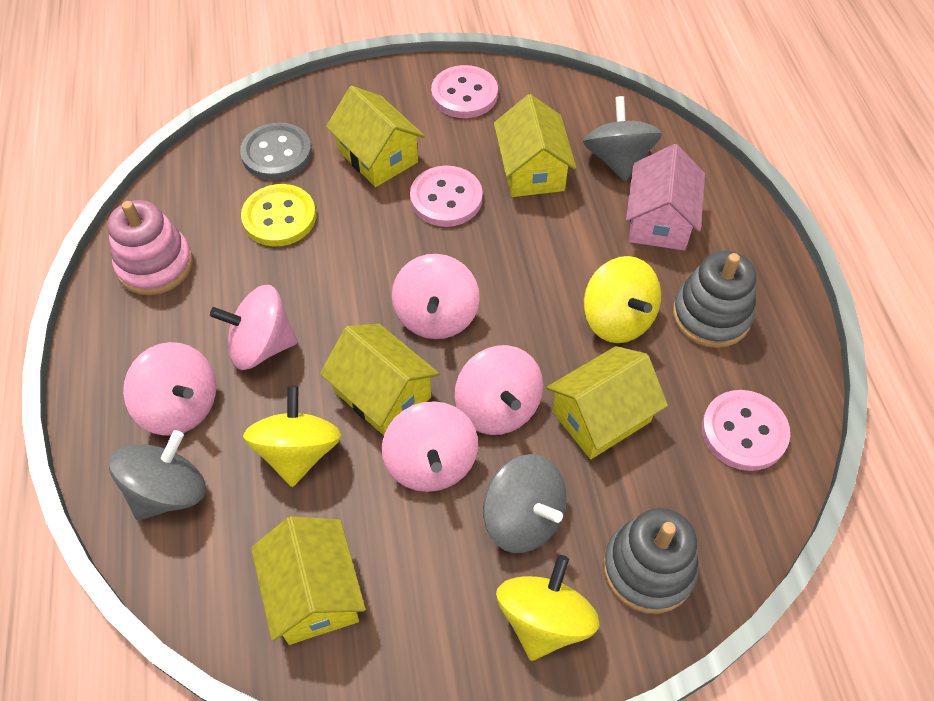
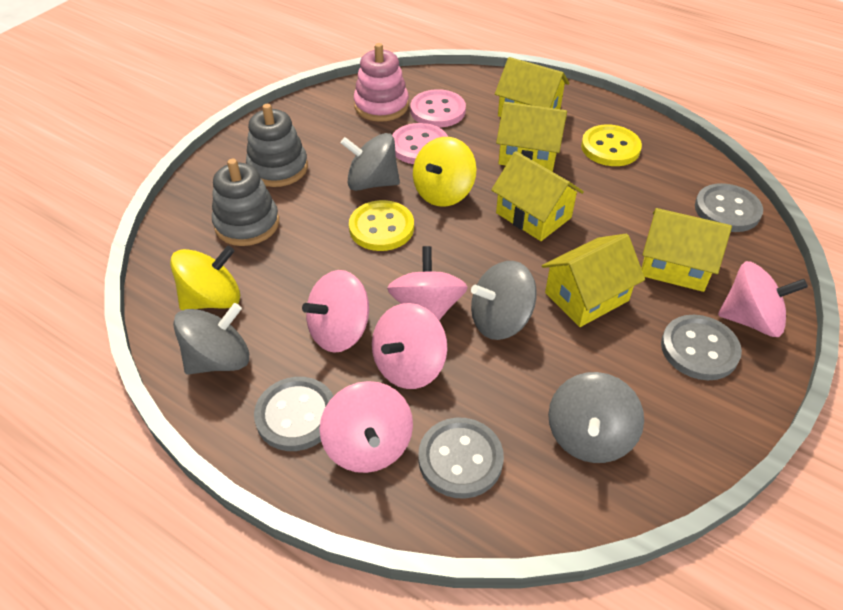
grey button: 1 -> 4
grey spinning top: 3 -> 4
pink button: 3 -> 2
pink house: 1 -> 0
yellow button: 1 -> 2
yellow spinning top: 3 -> 2

